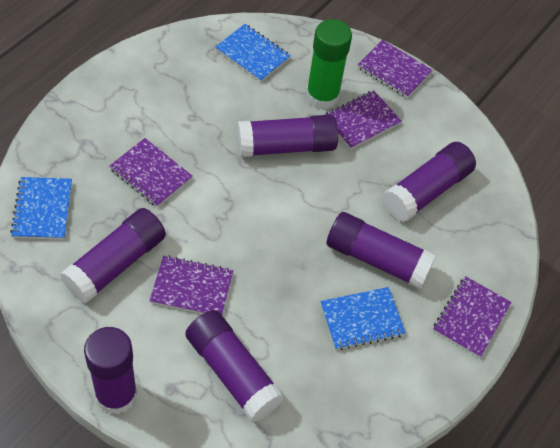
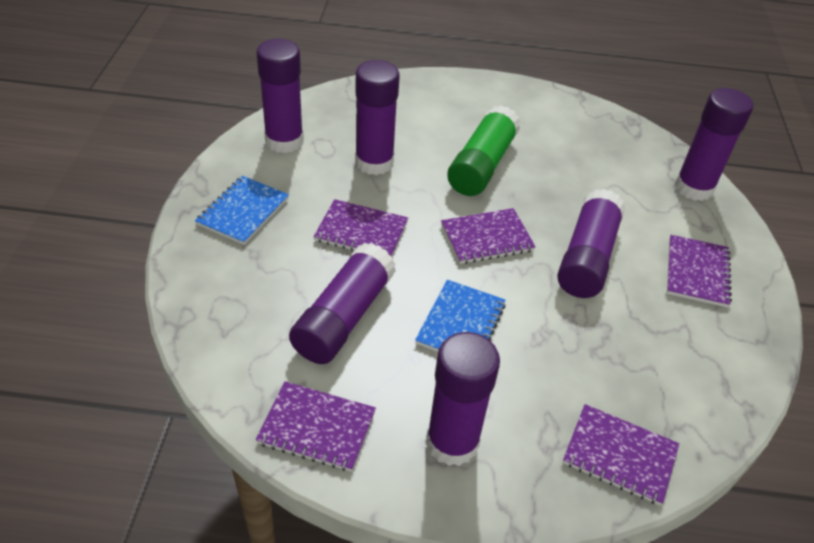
blue notebook: 3 -> 2

